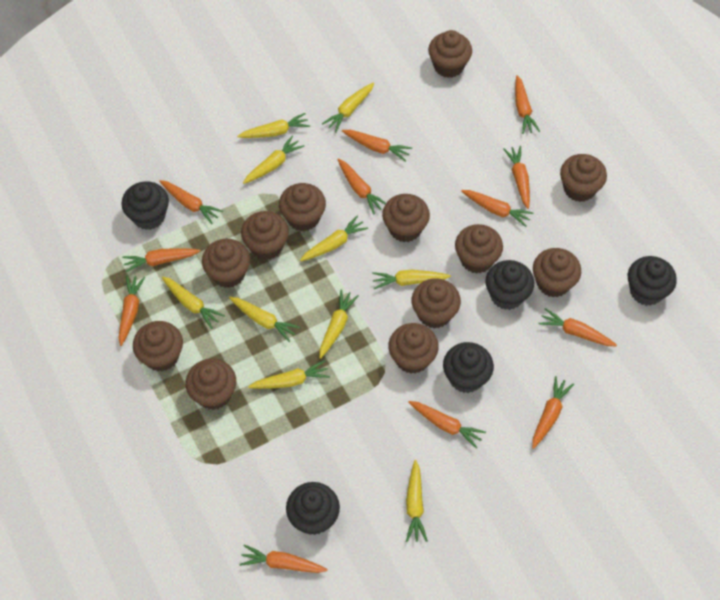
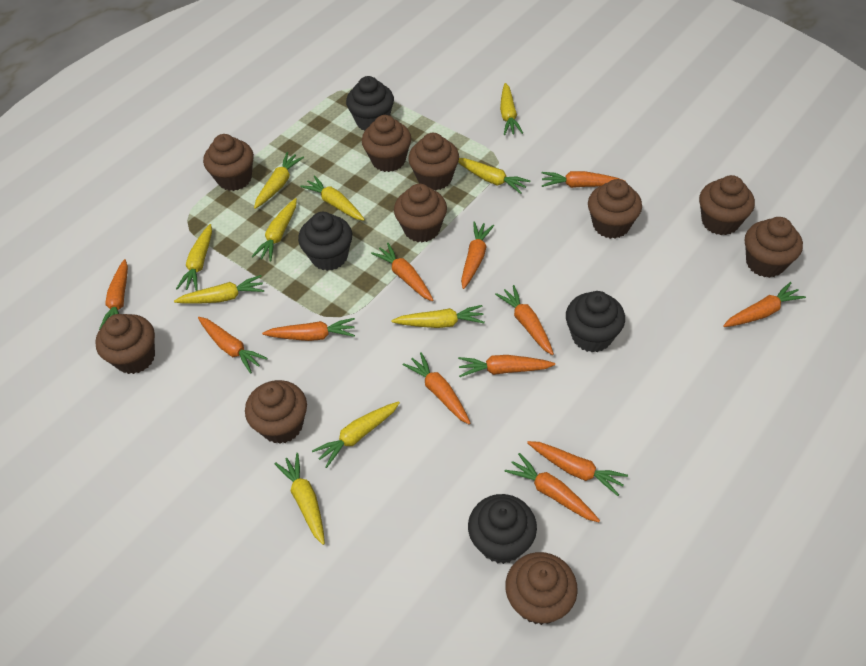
black cupcake: 5 -> 4
brown cupcake: 12 -> 10

